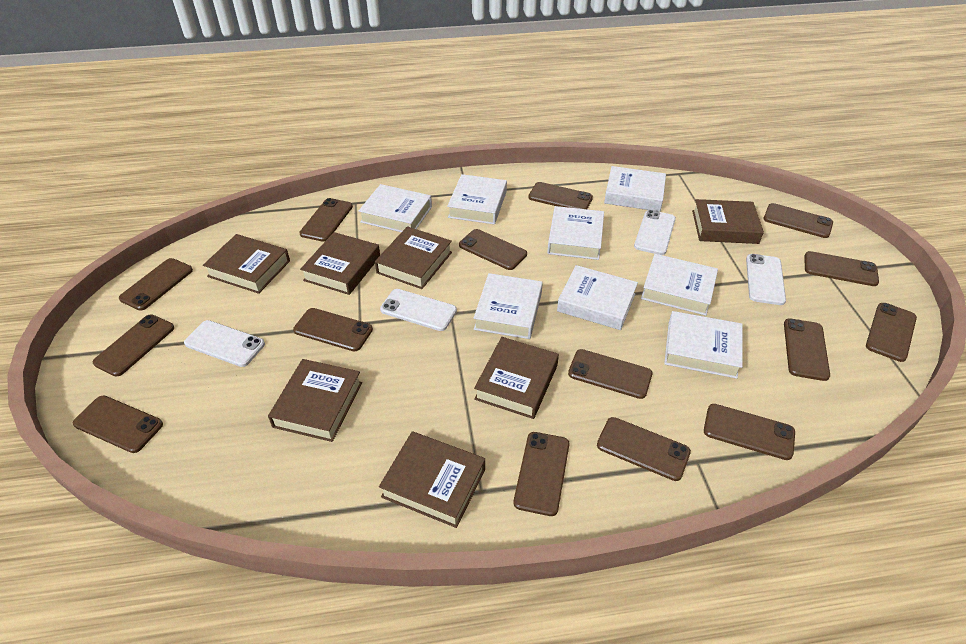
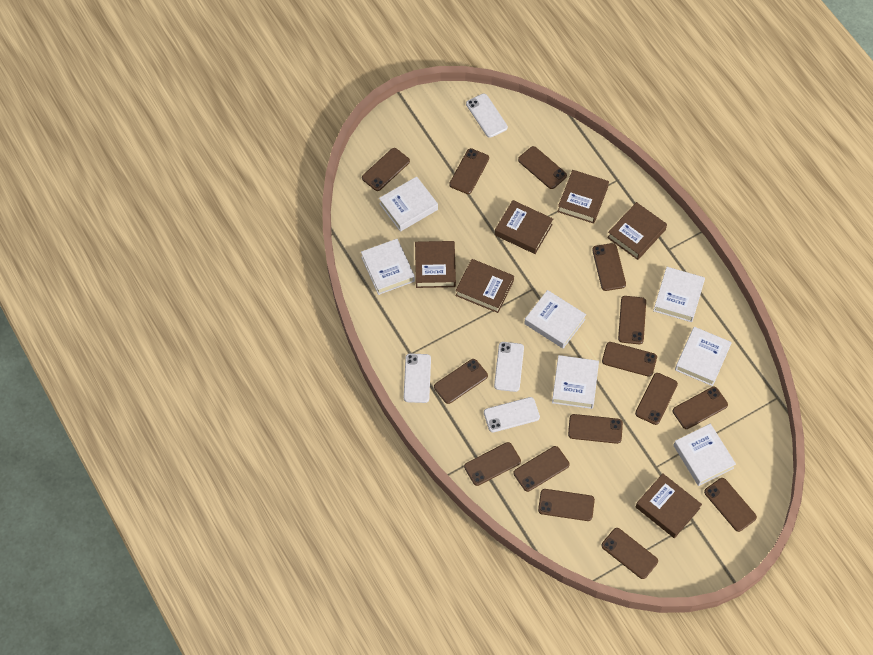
brown book: 7 -> 6
white book: 8 -> 7

